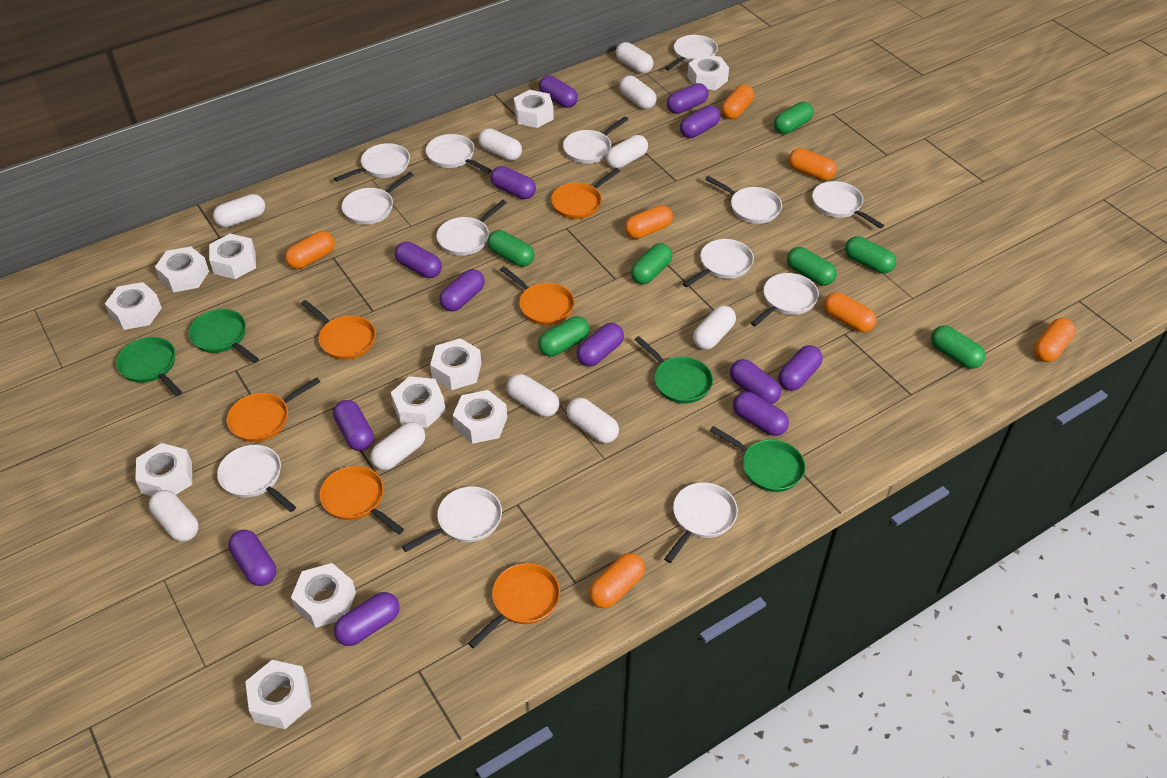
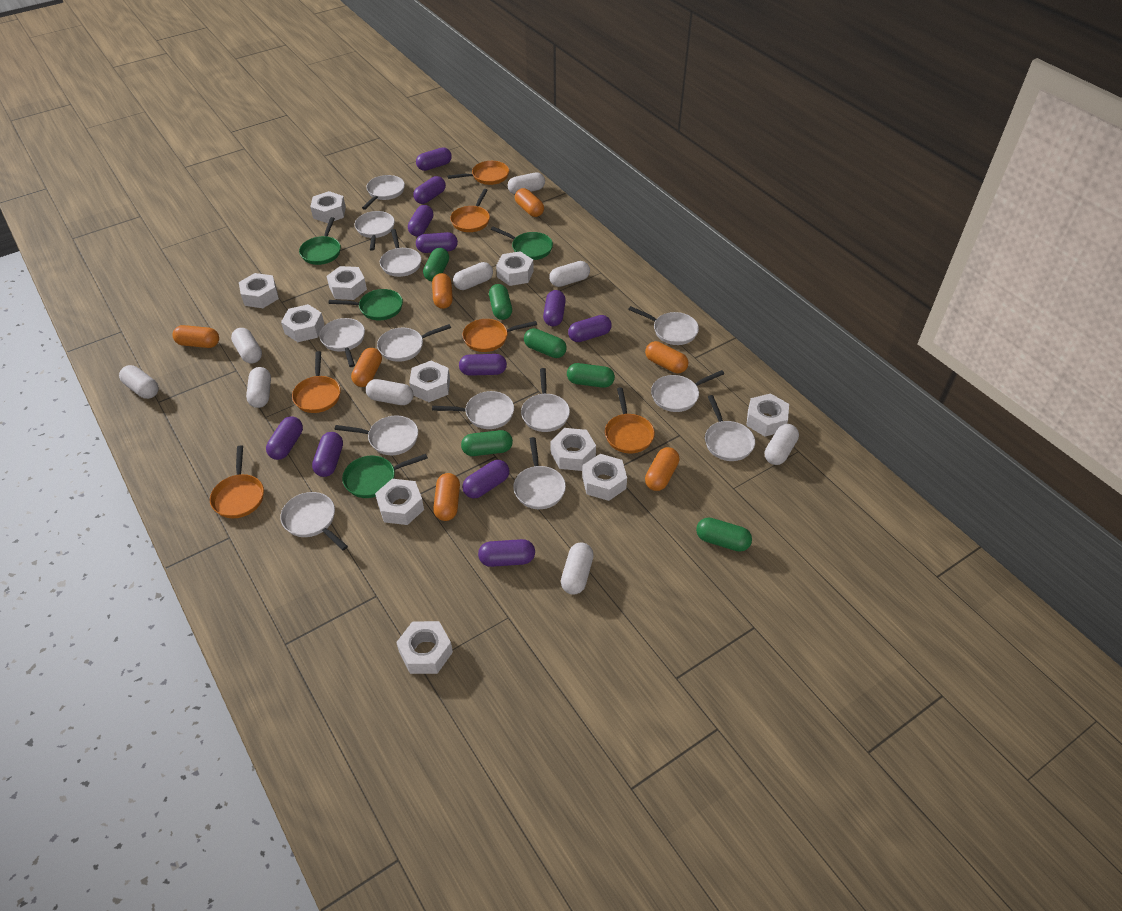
green capsule: 7 -> 6
purple capsule: 13 -> 11
white capsule: 10 -> 9

